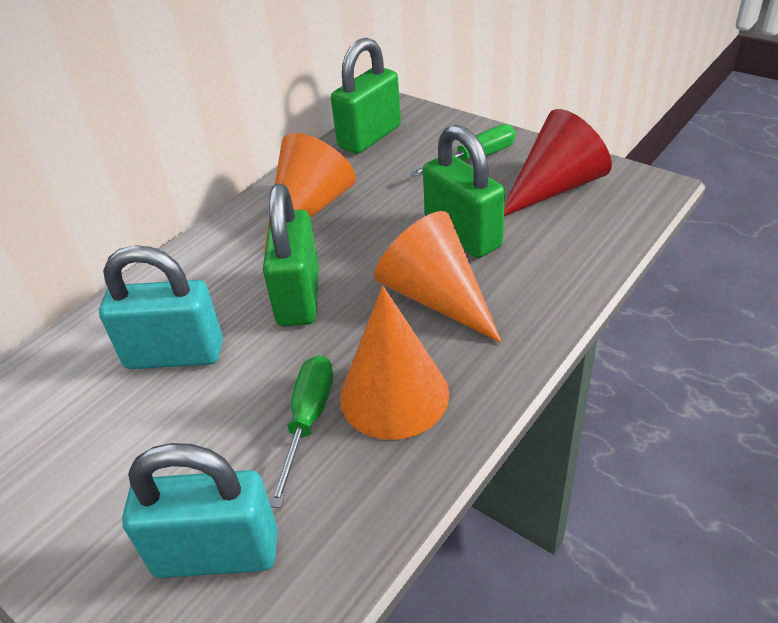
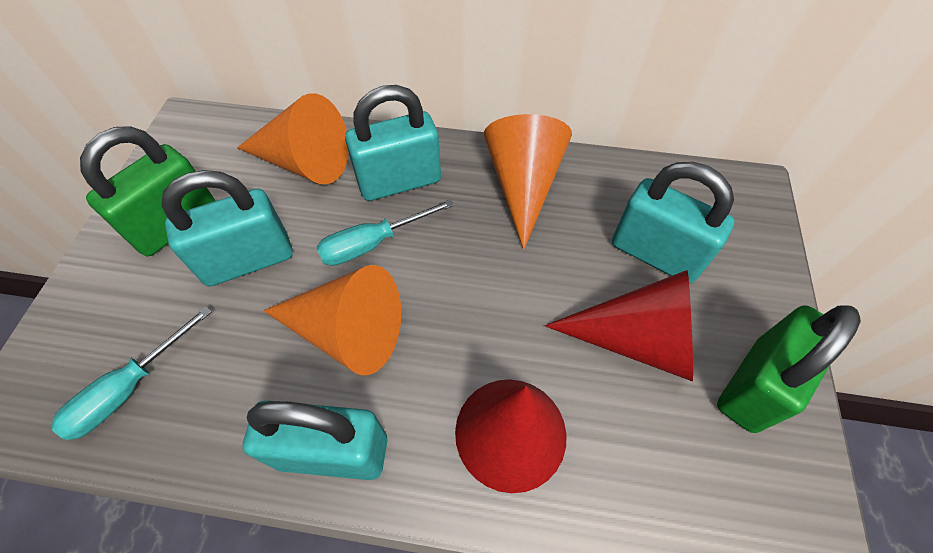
green padlock: 3 -> 2
green screwdriver: 2 -> 0
red cone: 1 -> 2
turquoise padlock: 2 -> 4
turquoise screwdriver: 0 -> 2

